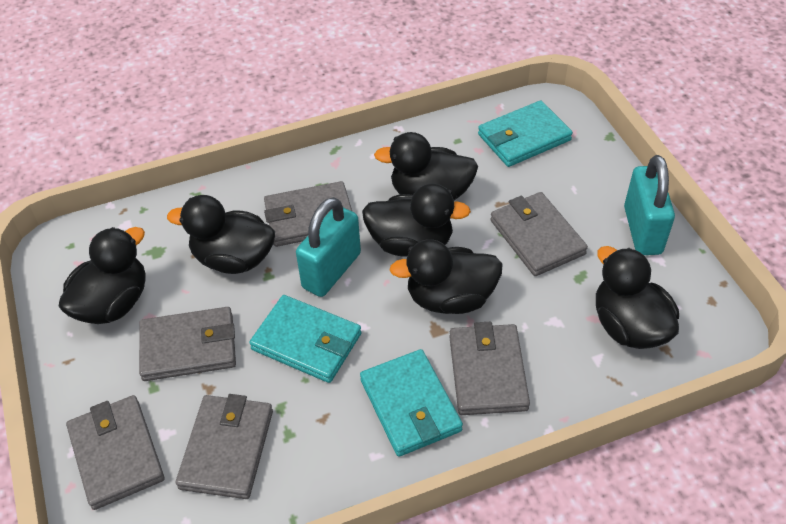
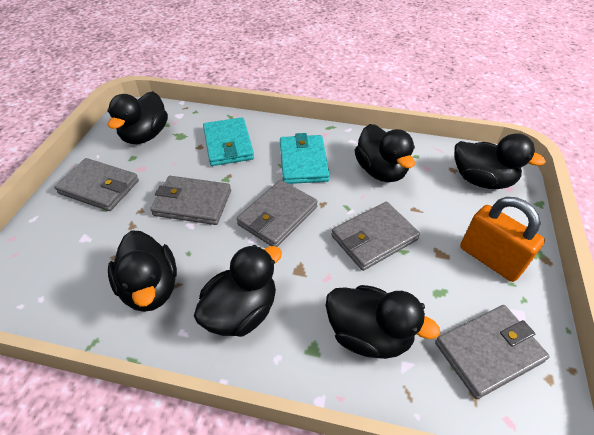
grey wallet: 6 -> 5
orange padlock: 0 -> 1
turquoise padlock: 2 -> 0
turquoise wallet: 3 -> 2

